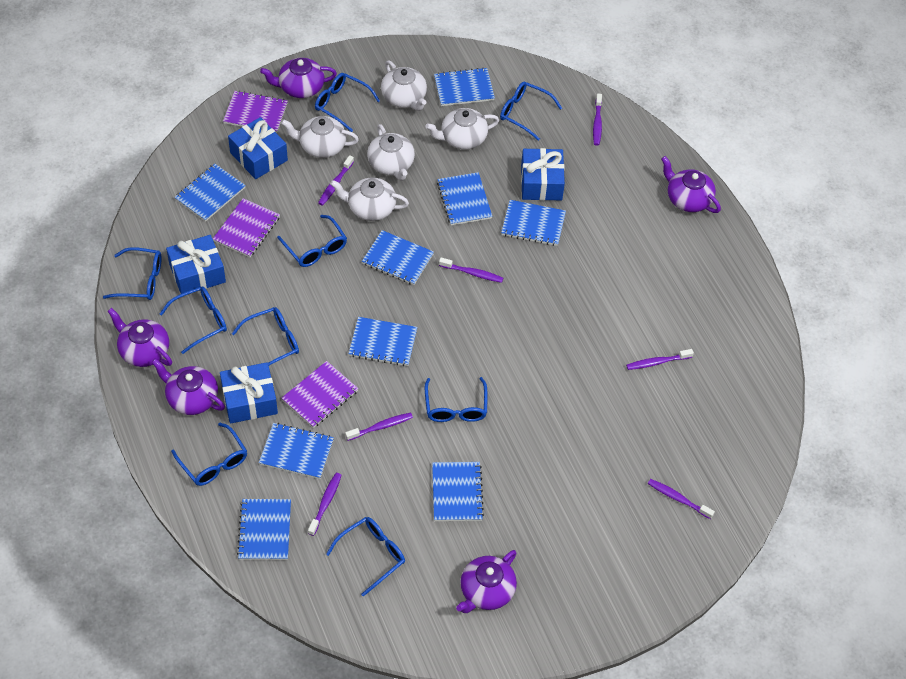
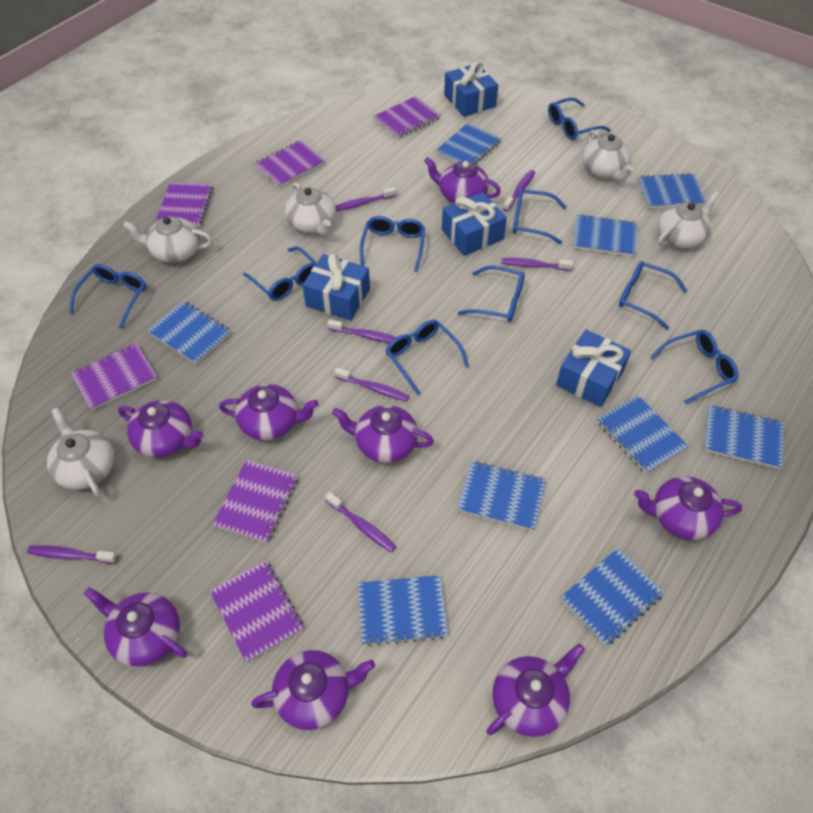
purple notebook: 3 -> 6
purple teapot: 5 -> 8

